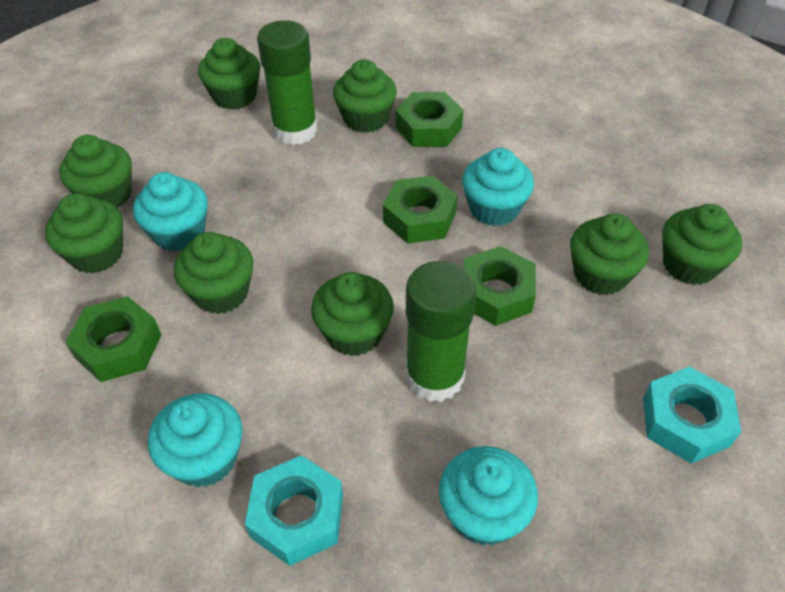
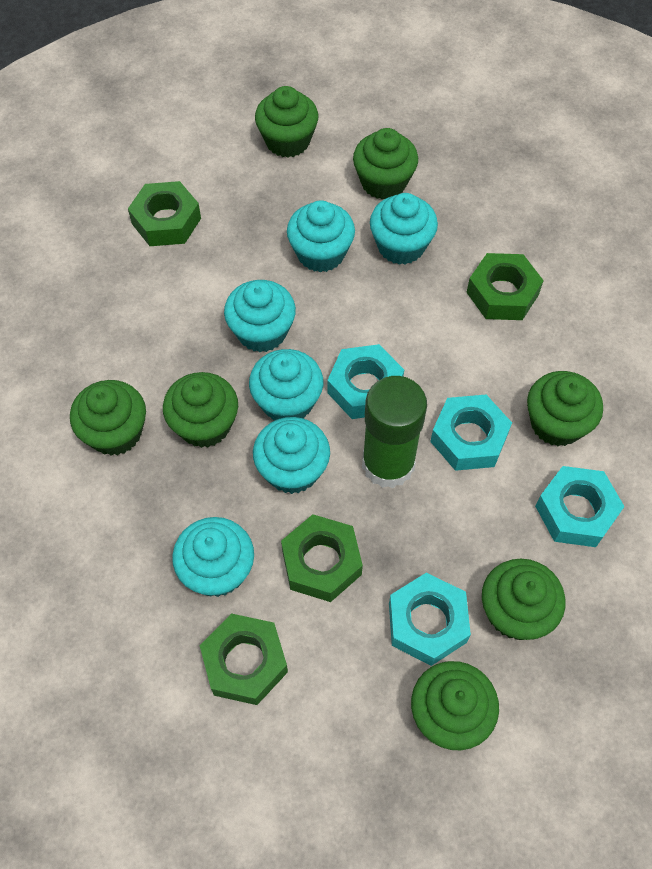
green cupcake: 8 -> 7
green glue stick: 2 -> 1
turquoise cupcake: 4 -> 6
turquoise nut: 2 -> 4

